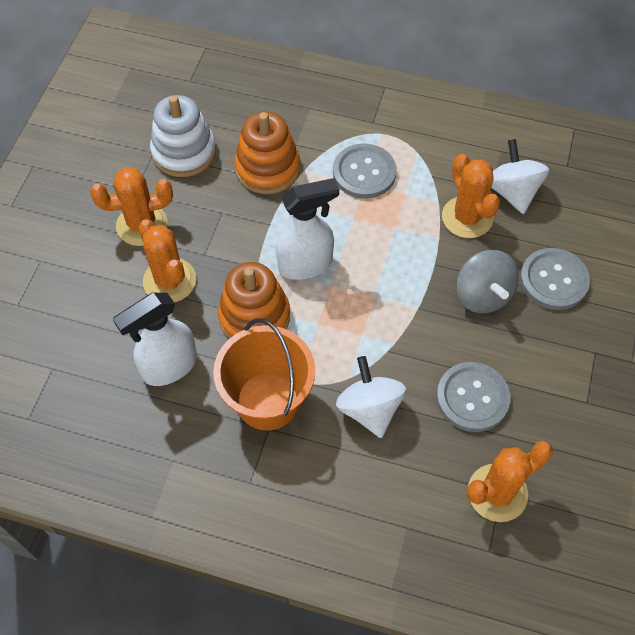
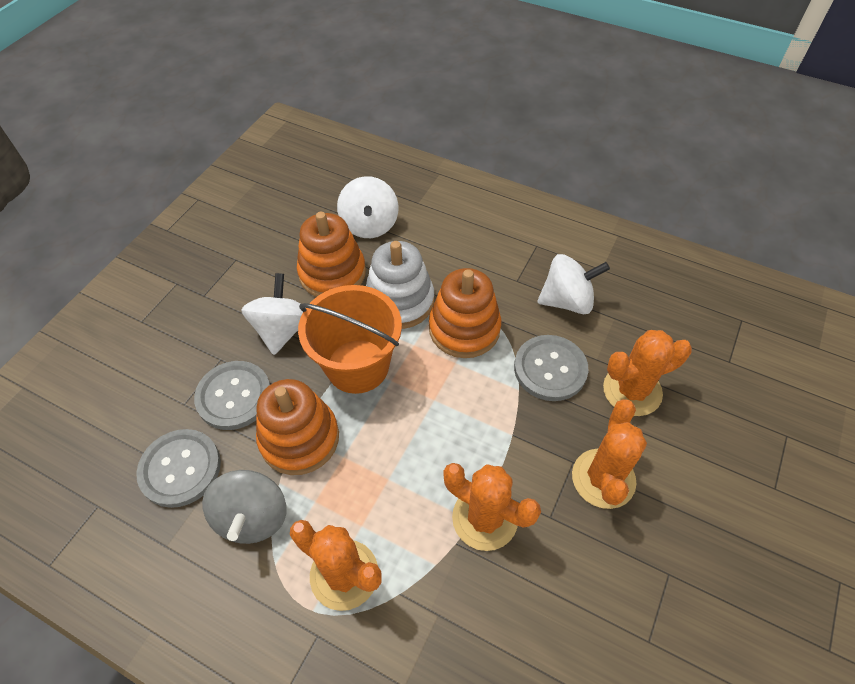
orange stacking toy: 2 -> 3
white spinning top: 2 -> 3
white spray bottle: 2 -> 0

